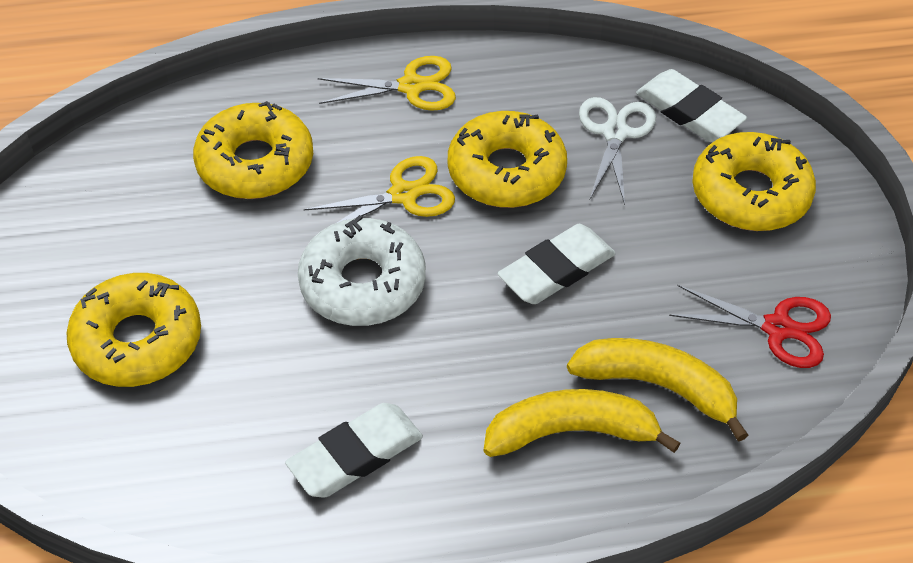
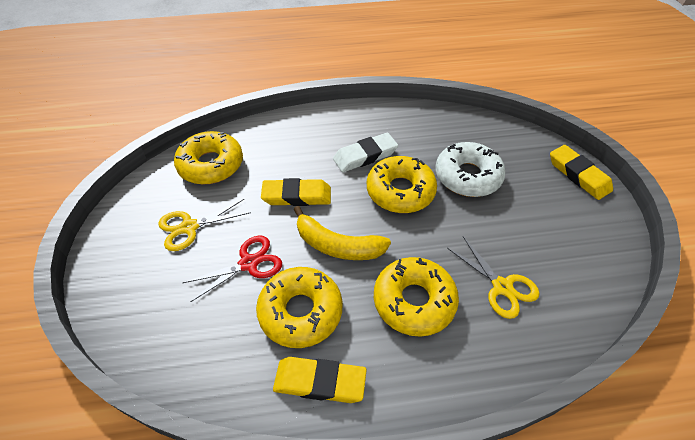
white eraser: 3 -> 1
white scissors: 1 -> 0
yellow banana: 2 -> 1
yellow eraser: 0 -> 3

